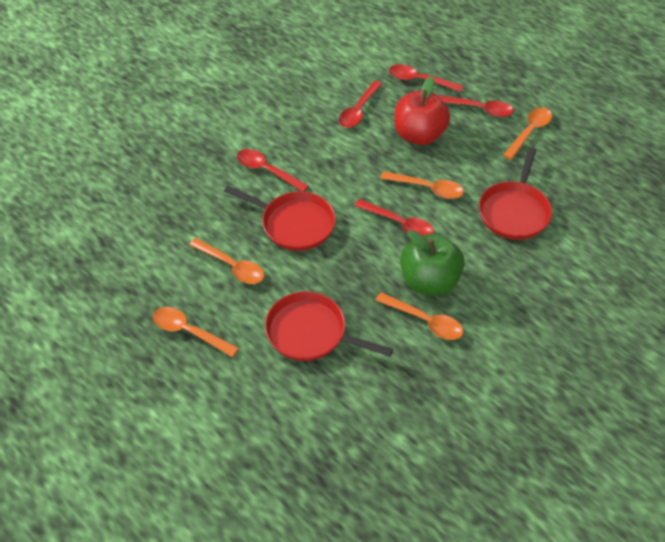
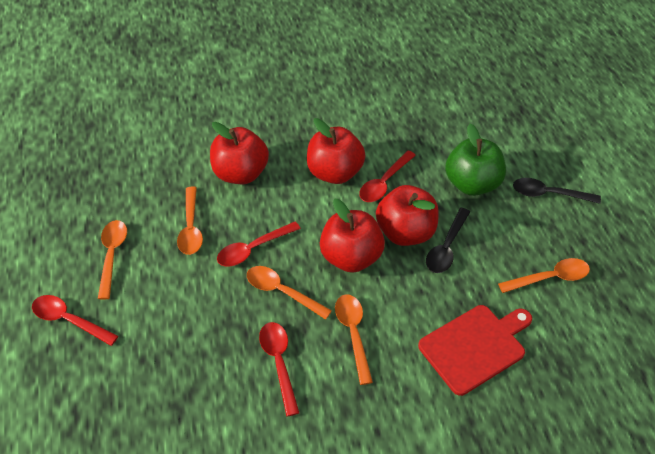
black spoon: 0 -> 2
red apple: 1 -> 4
red cutting board: 0 -> 1
red pan: 3 -> 0
red spoon: 5 -> 4

